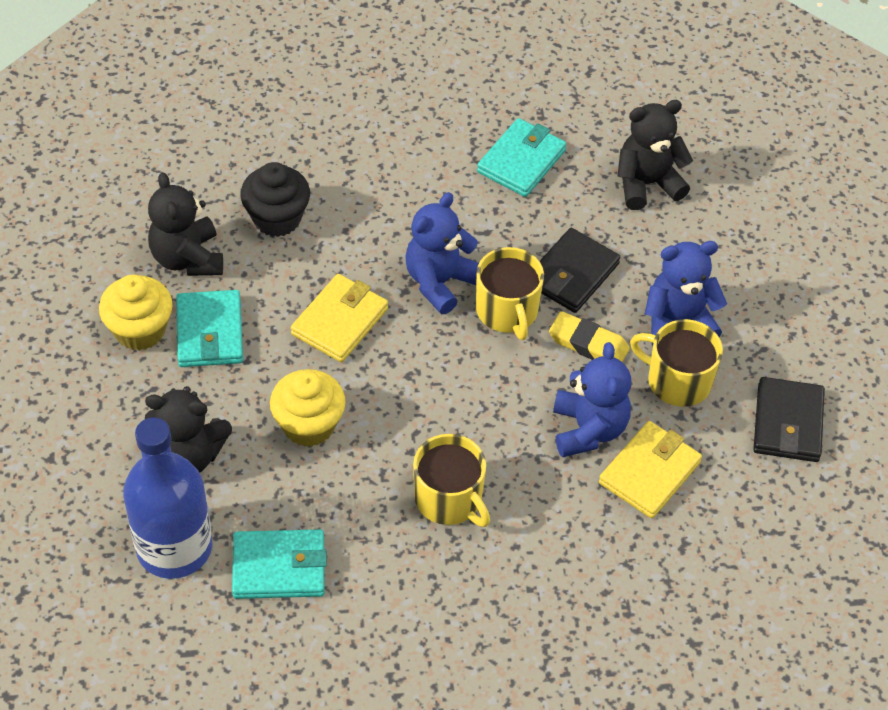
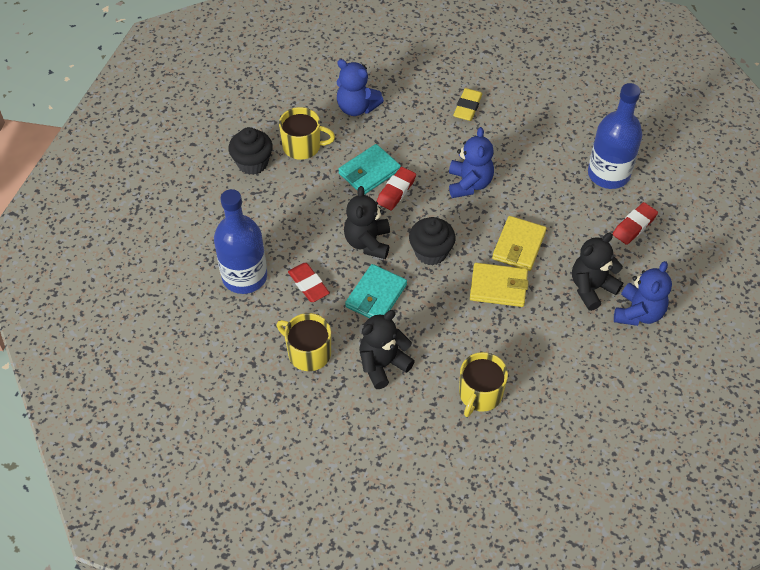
black cupcake: 1 -> 2
black wallet: 2 -> 0
blue bottle: 1 -> 2
red eraser: 0 -> 3
turquoise wallet: 3 -> 2
yellow cupcake: 2 -> 0

